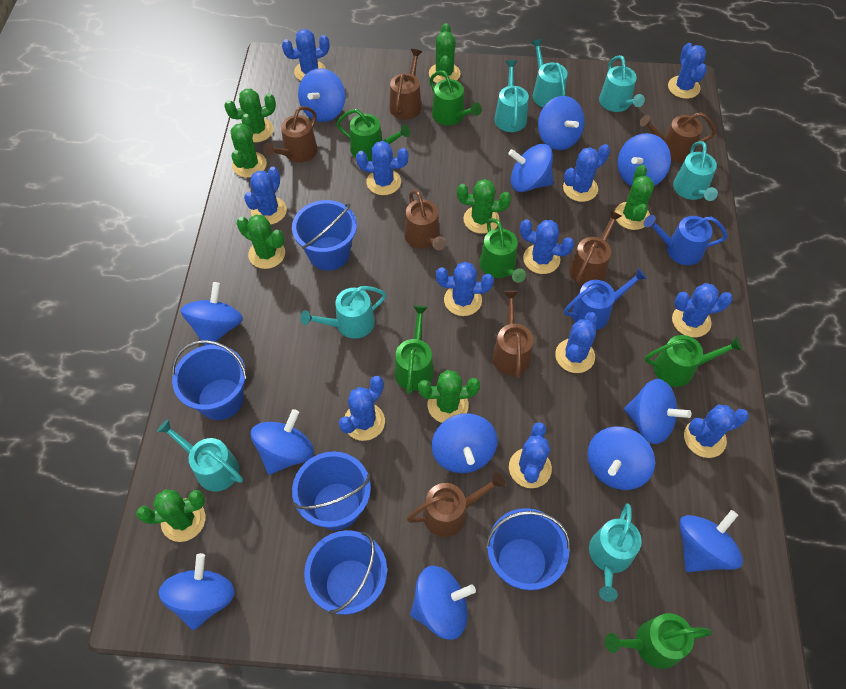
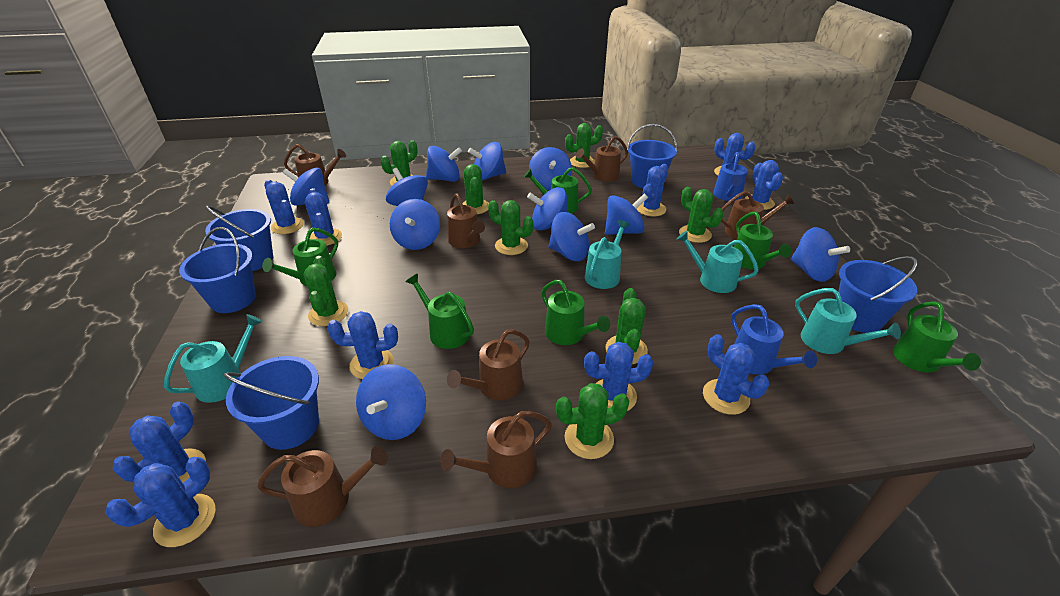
blue cactus: 12 -> 10
blue spinning top: 12 -> 11
turquoise watering can: 7 -> 4

